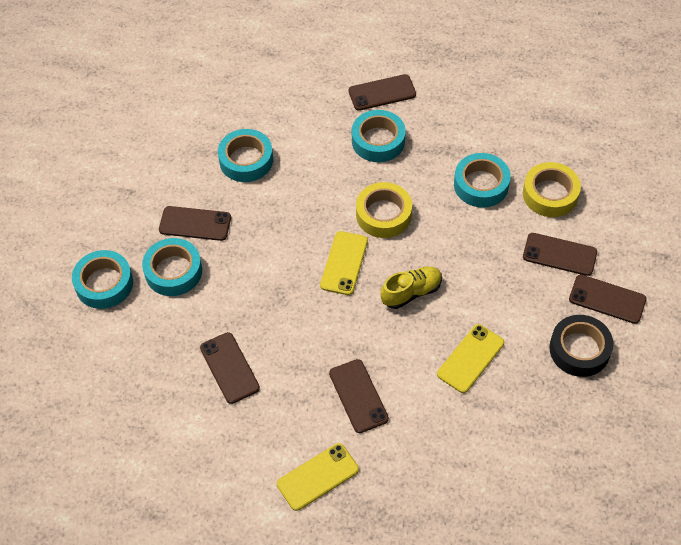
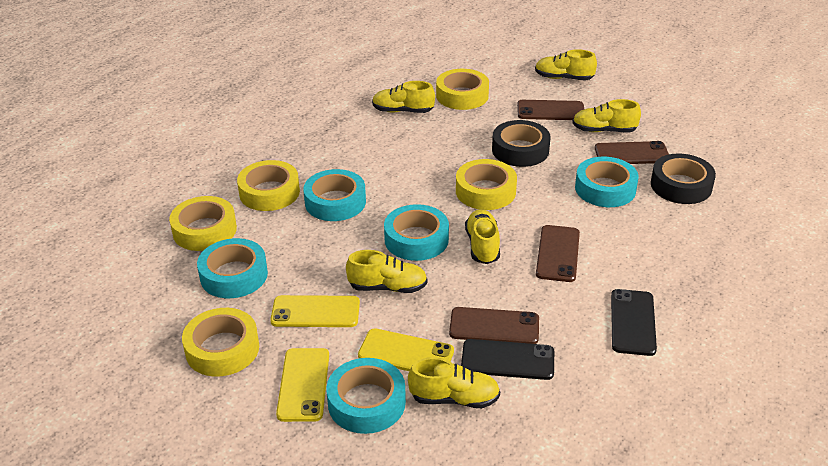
black phone: 0 -> 2
black tape: 1 -> 2
brown phone: 6 -> 4
yellow shoe: 1 -> 6
yellow tape: 2 -> 5

